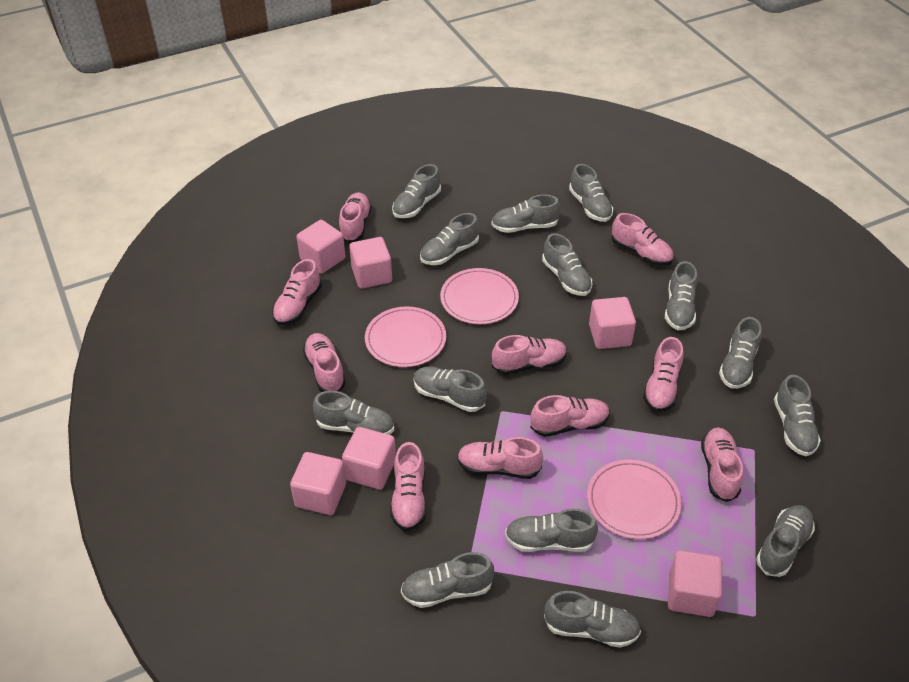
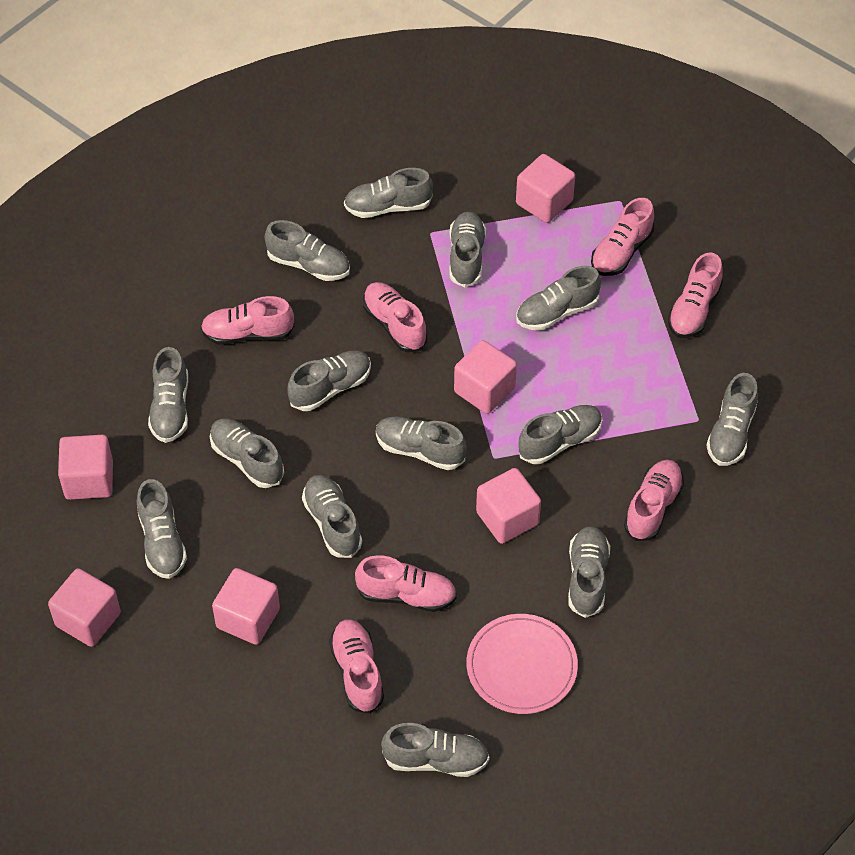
pink plate: 3 -> 1
pink shoe: 10 -> 7

